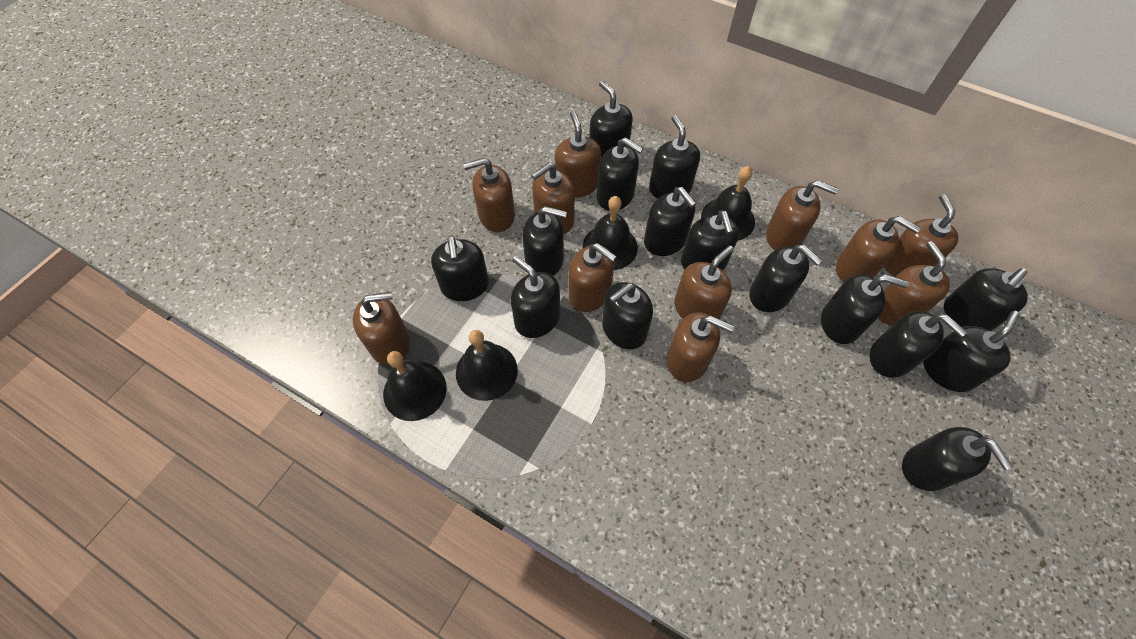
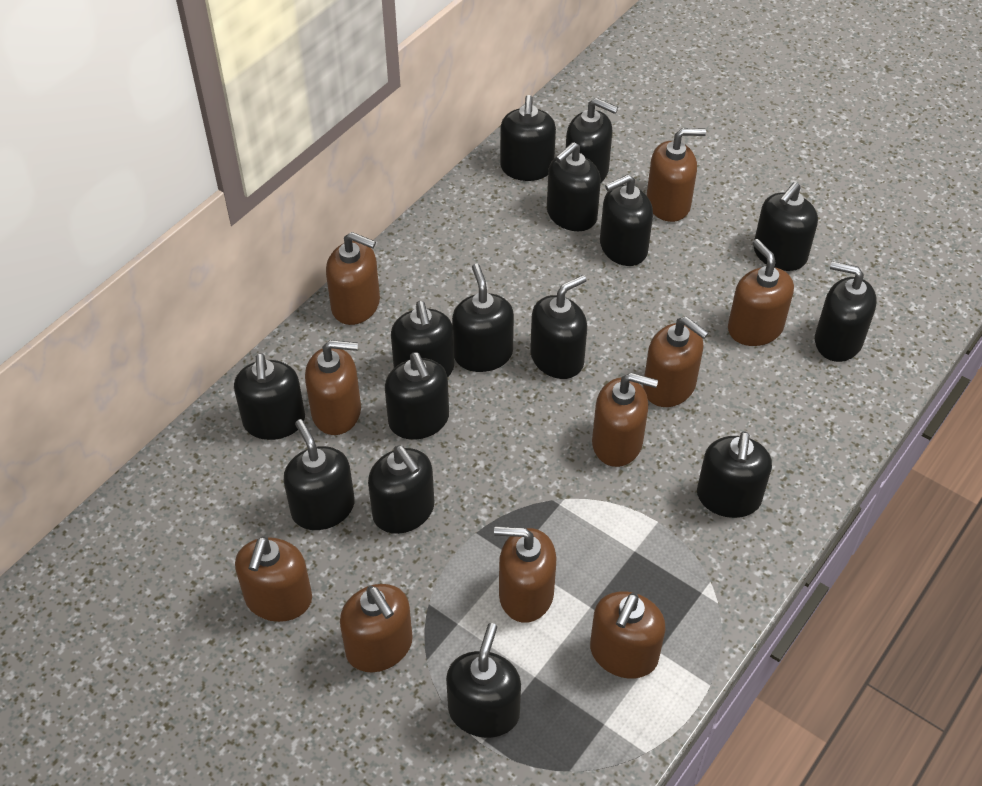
black bell: 4 -> 0
brown soap dispenser: 11 -> 10

